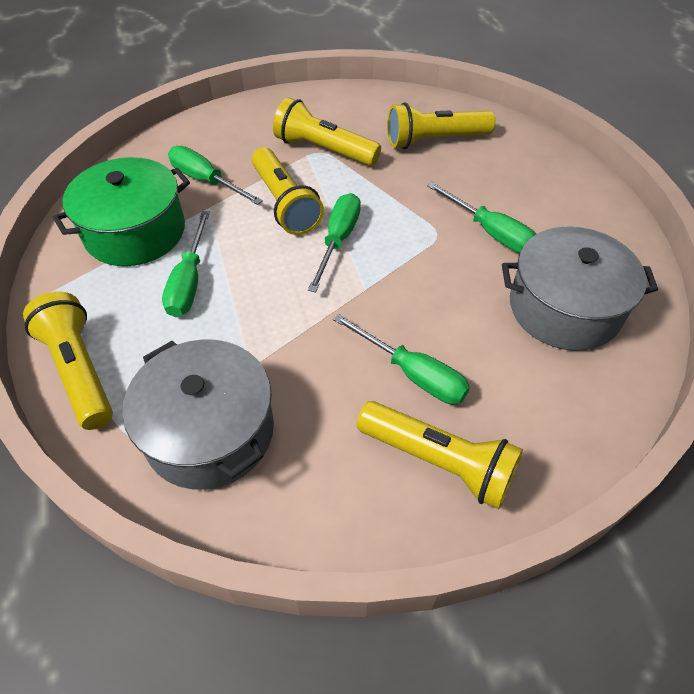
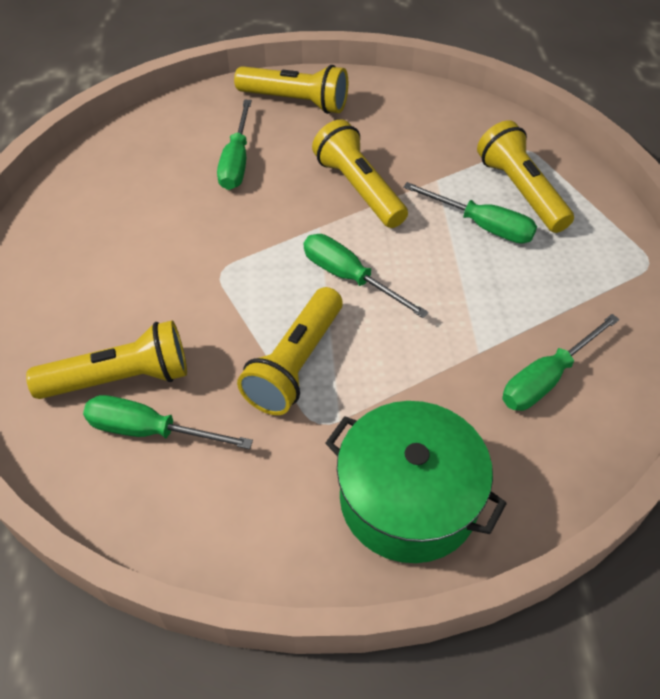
grey pot: 2 -> 0

